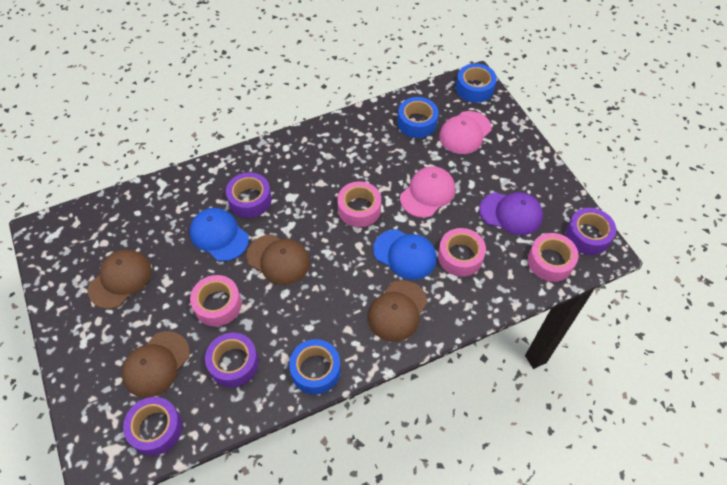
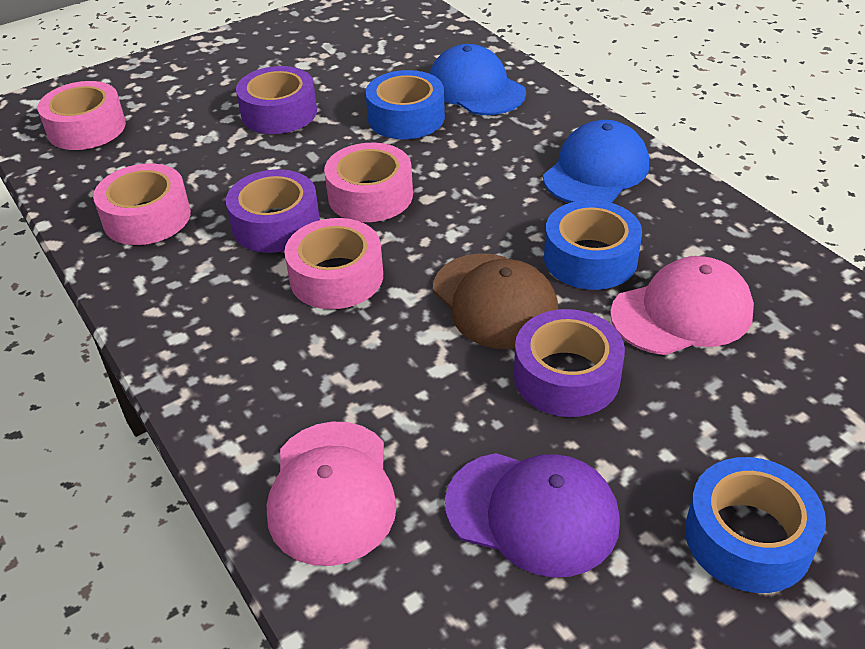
brown cap: 4 -> 1
purple tape: 4 -> 3

